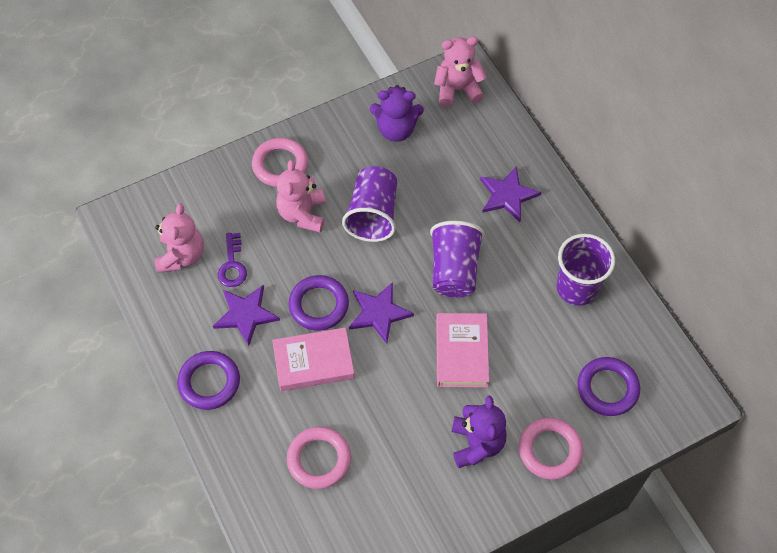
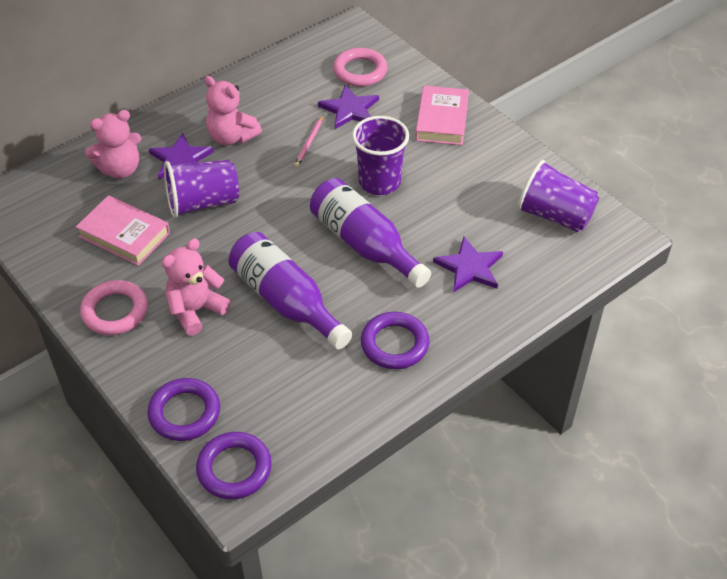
pink pencil: 0 -> 1
pink ring: 3 -> 2
purple bottle: 0 -> 2
purple key: 1 -> 0
purple teddy bear: 2 -> 0

